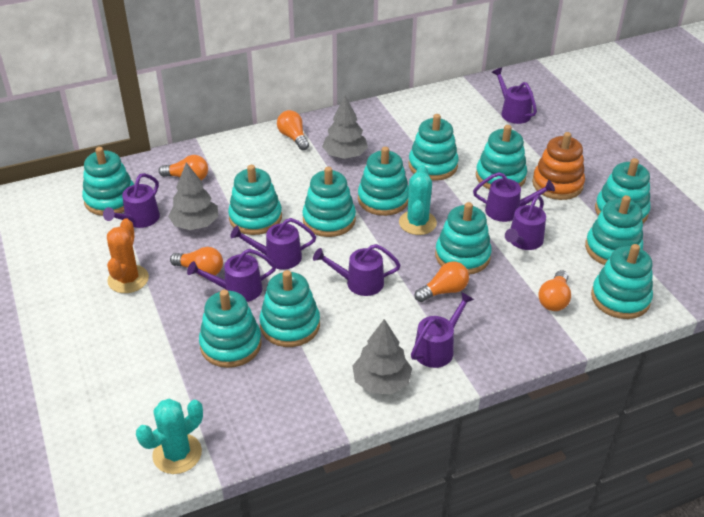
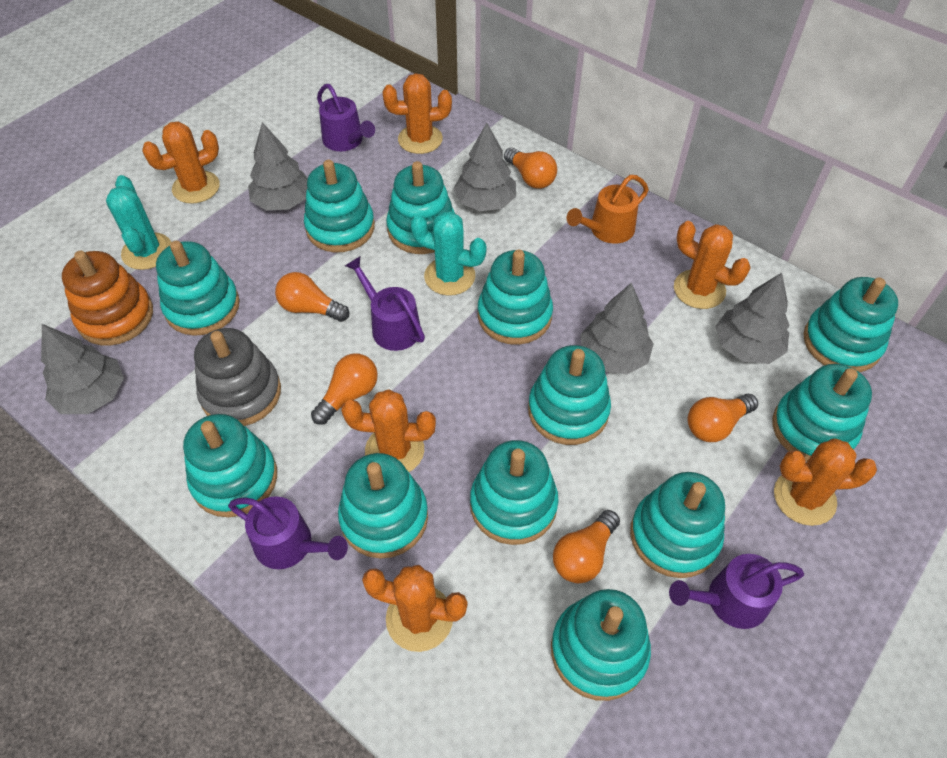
grey stacking toy: 0 -> 1
grey tree: 3 -> 5
orange cactus: 1 -> 6
orange watering can: 0 -> 1
purple watering can: 8 -> 4

